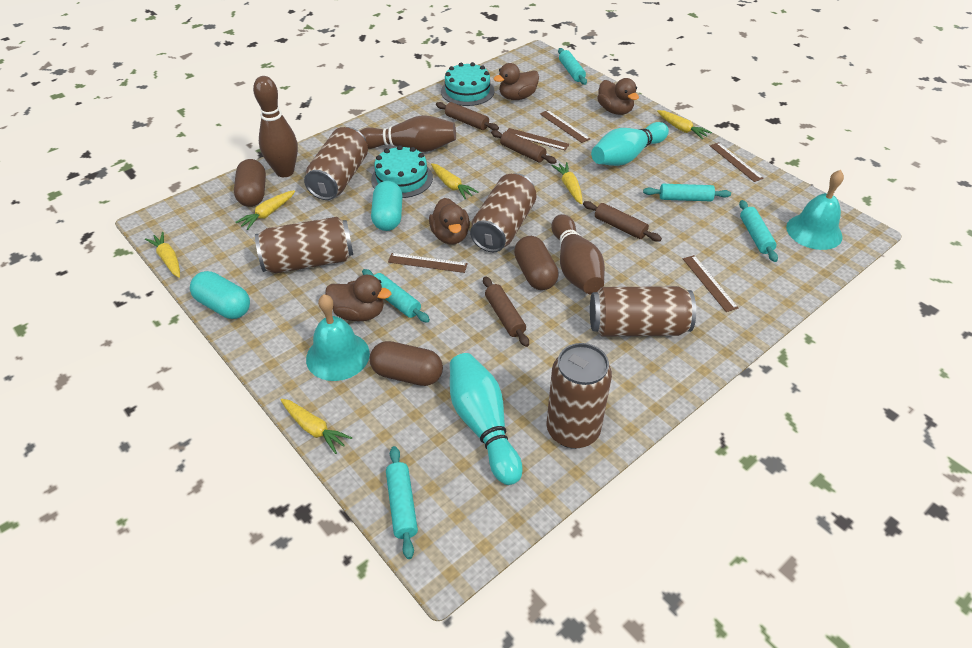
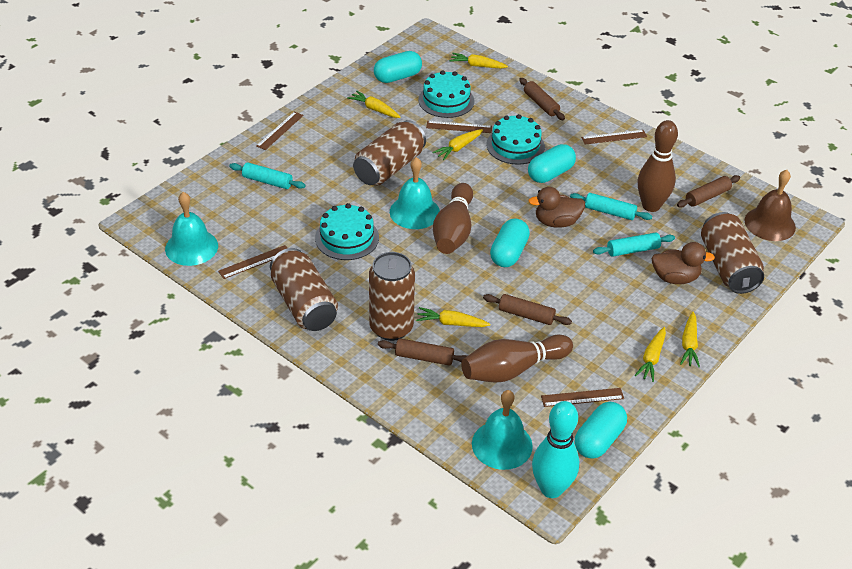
brown bell: 0 -> 1
brown can: 5 -> 4
brown capsule: 3 -> 0
brown duck: 4 -> 2
turquoise bell: 2 -> 3
turquoise bowling pin: 2 -> 1
turquoise cake: 2 -> 3
turquoise capsule: 2 -> 4
turquoise rolling pin: 5 -> 3

